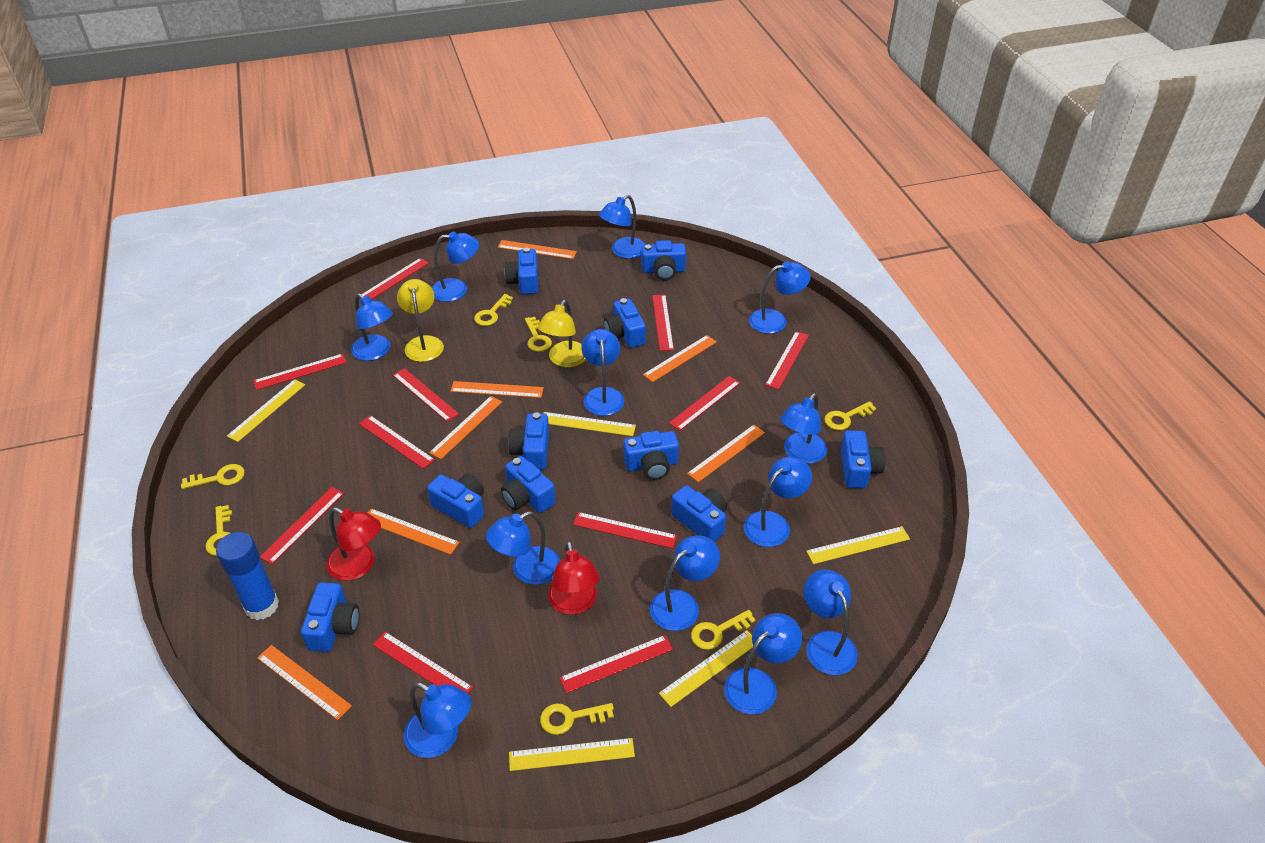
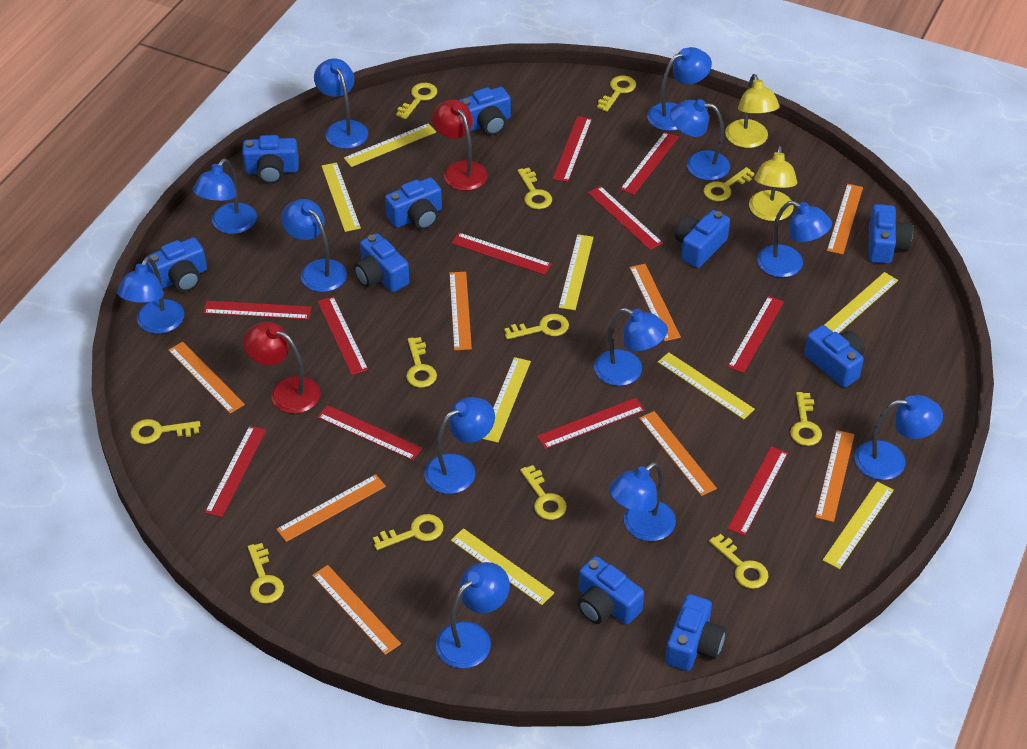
blue glue stick: 1 -> 0
orange ruler: 7 -> 8
yellow key: 7 -> 12
yellow ruler: 5 -> 8

